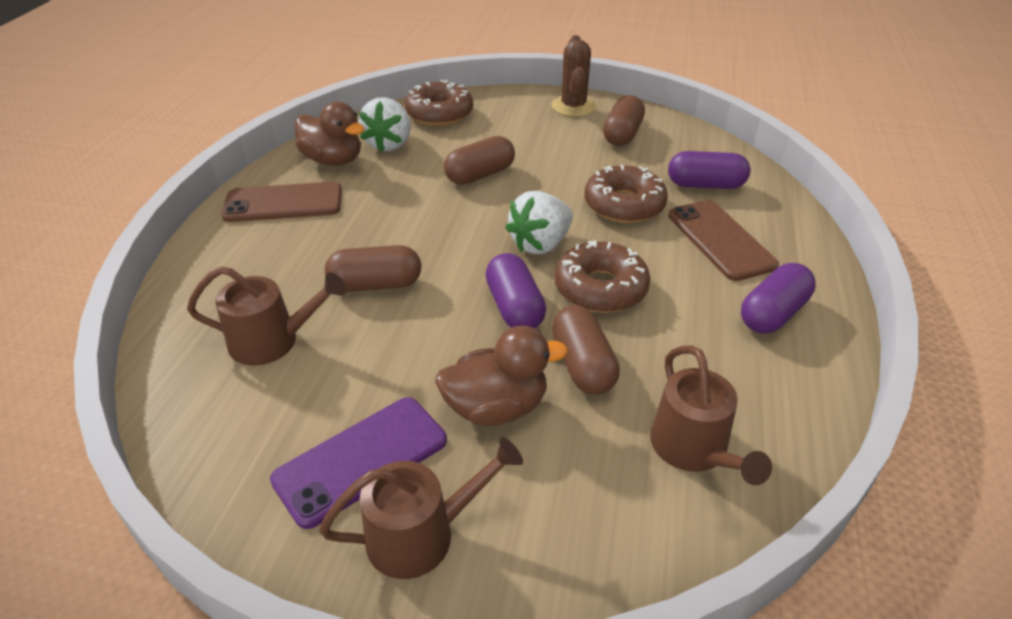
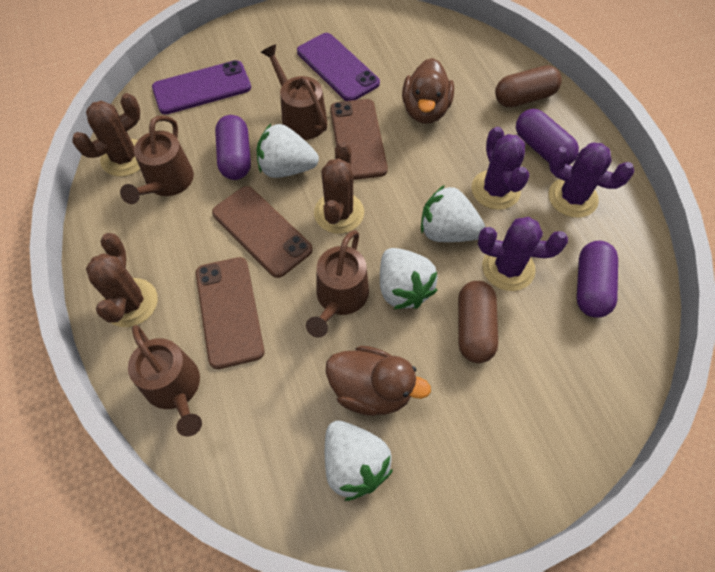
brown cactus: 1 -> 3
brown capsule: 4 -> 2
brown donut: 3 -> 0
brown phone: 2 -> 3
brown watering can: 3 -> 4
purple cactus: 0 -> 3
purple phone: 1 -> 2
white strawberry: 2 -> 4

